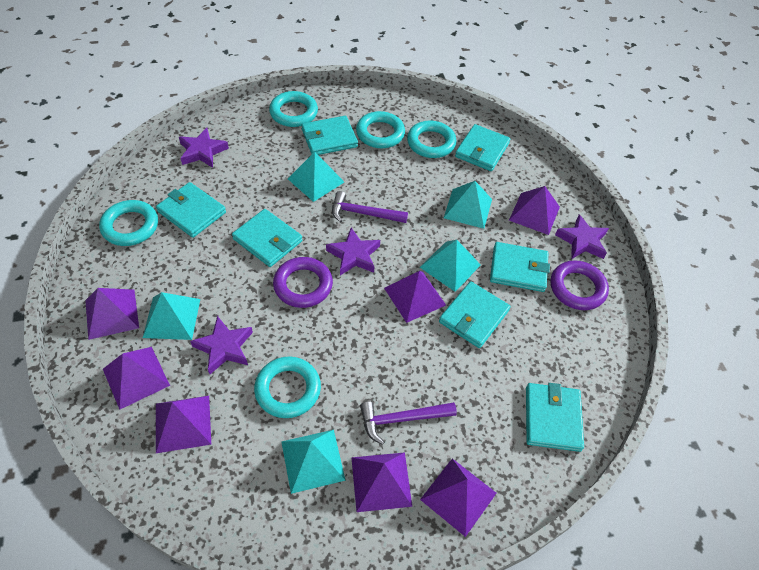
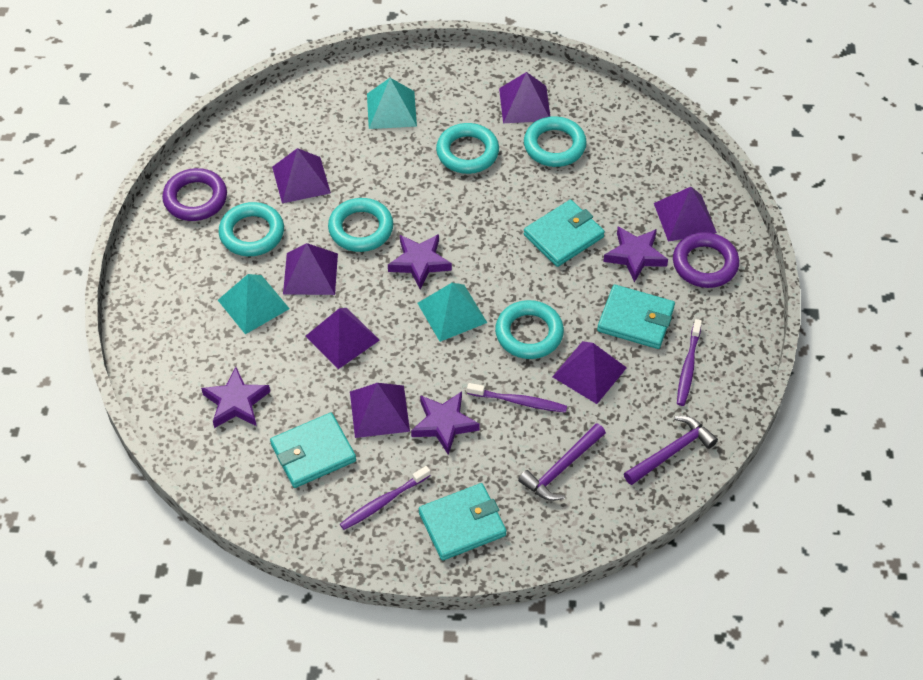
purple toothbrush: 0 -> 3
turquoise pyramid: 5 -> 3
turquoise wallet: 7 -> 4

